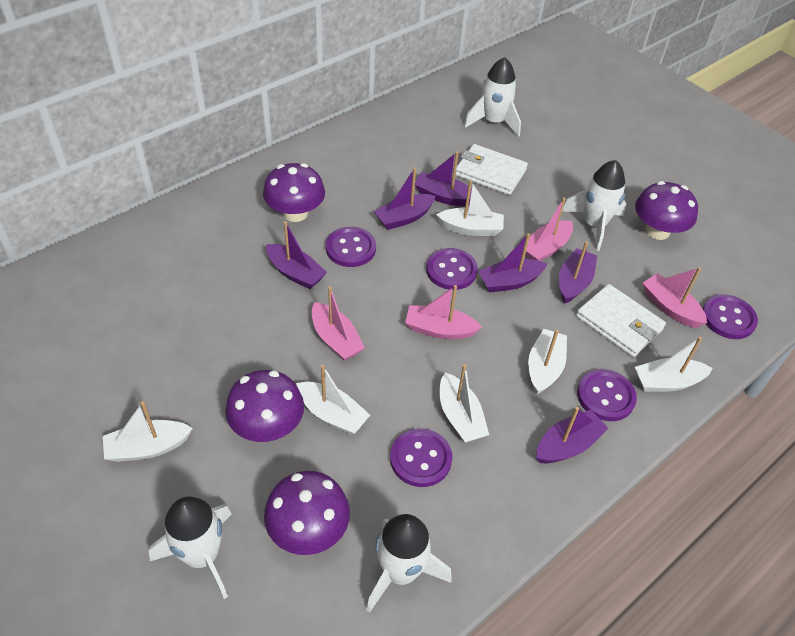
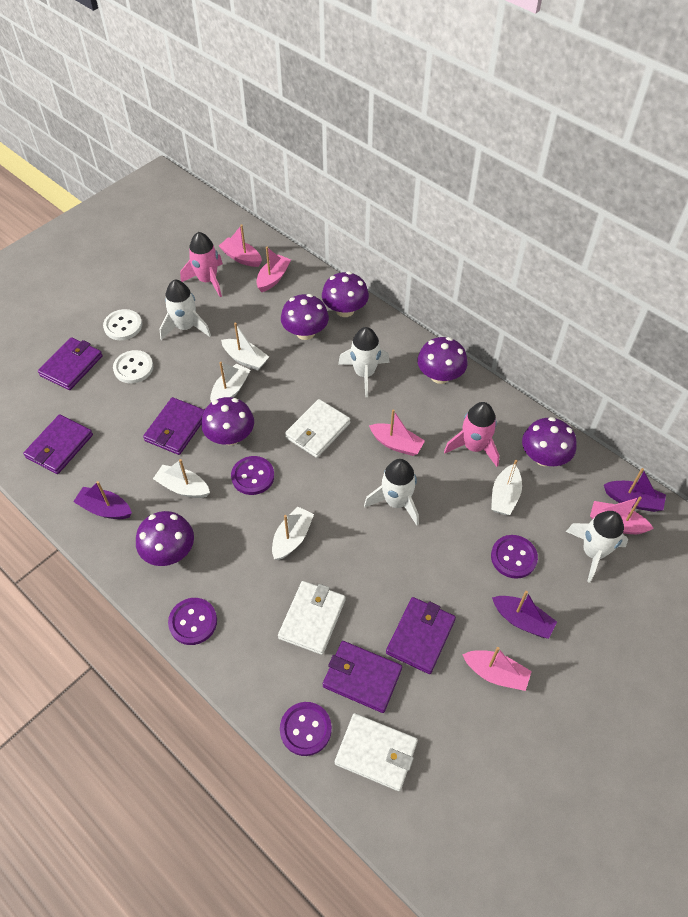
pink boat: 4 -> 5
pink rocket: 0 -> 2
purple boat: 6 -> 3
purple button: 5 -> 4
purple mushroom: 4 -> 6
purple wallet: 0 -> 5
white boat: 6 -> 5
white button: 0 -> 2
white wallet: 2 -> 3

